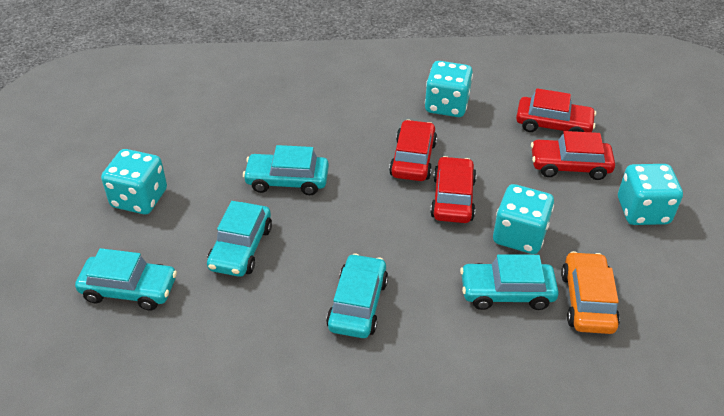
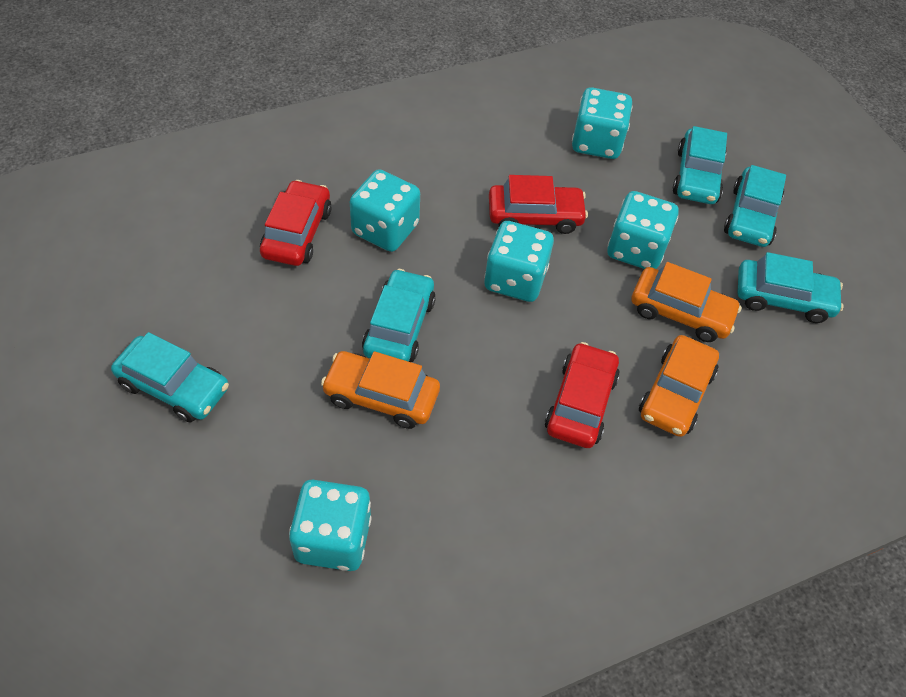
orange car: 1 -> 3
red car: 4 -> 3
turquoise dice: 4 -> 5

